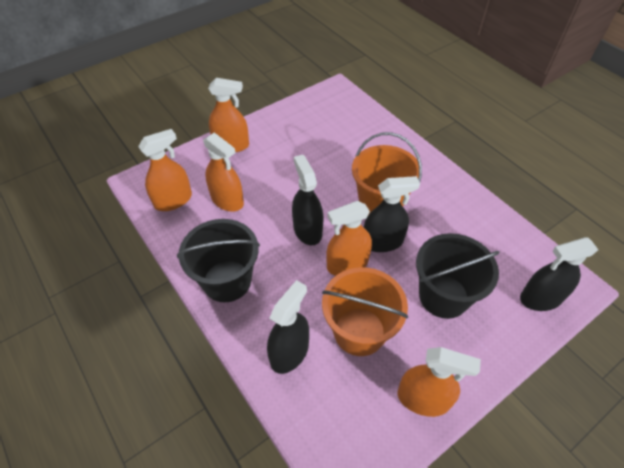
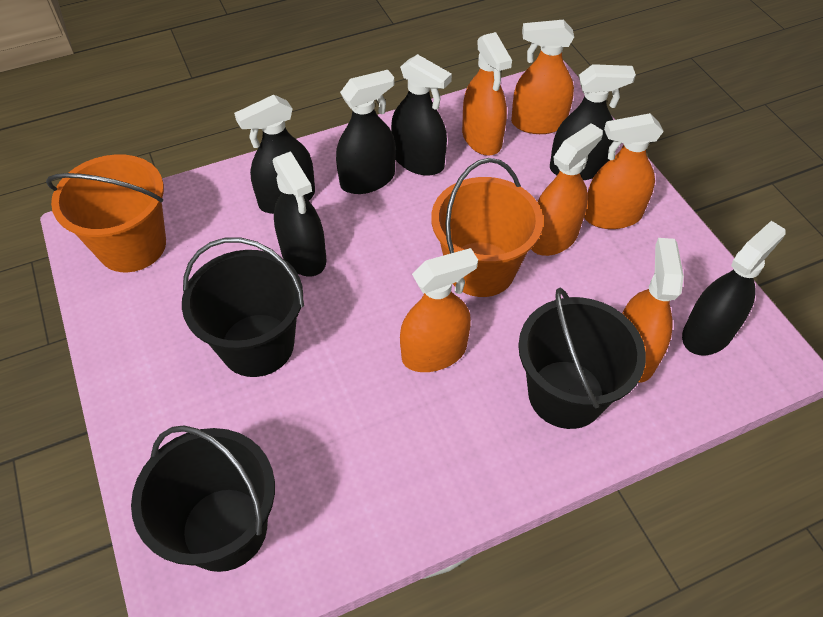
black bucket: 2 -> 3
black spray bottle: 4 -> 6
orange spray bottle: 5 -> 6

